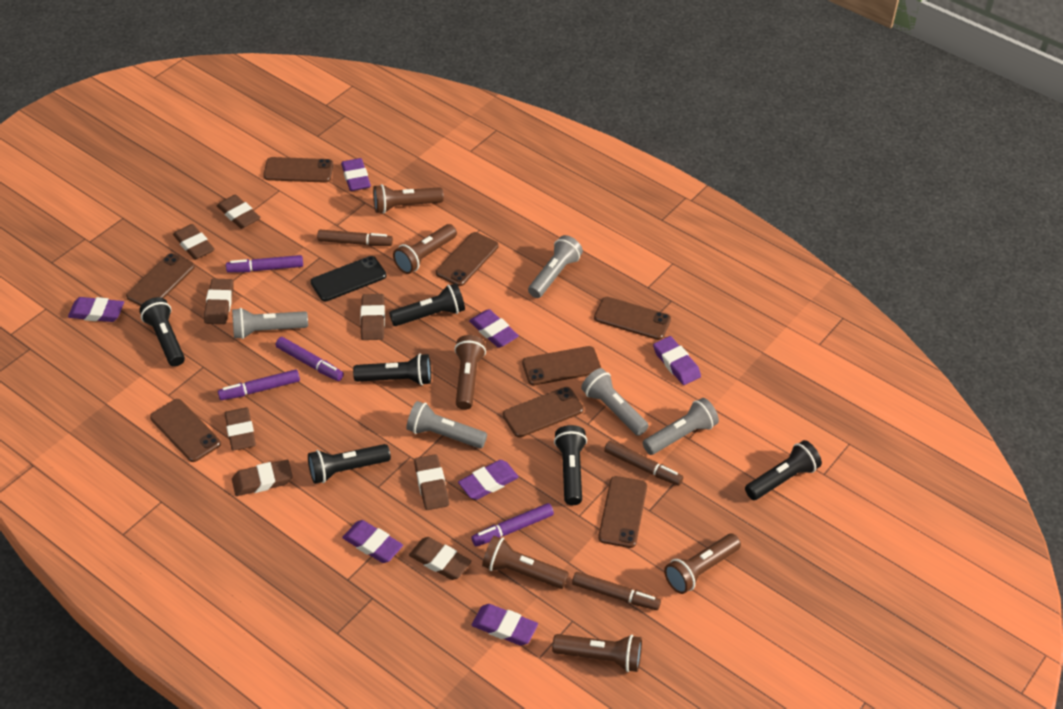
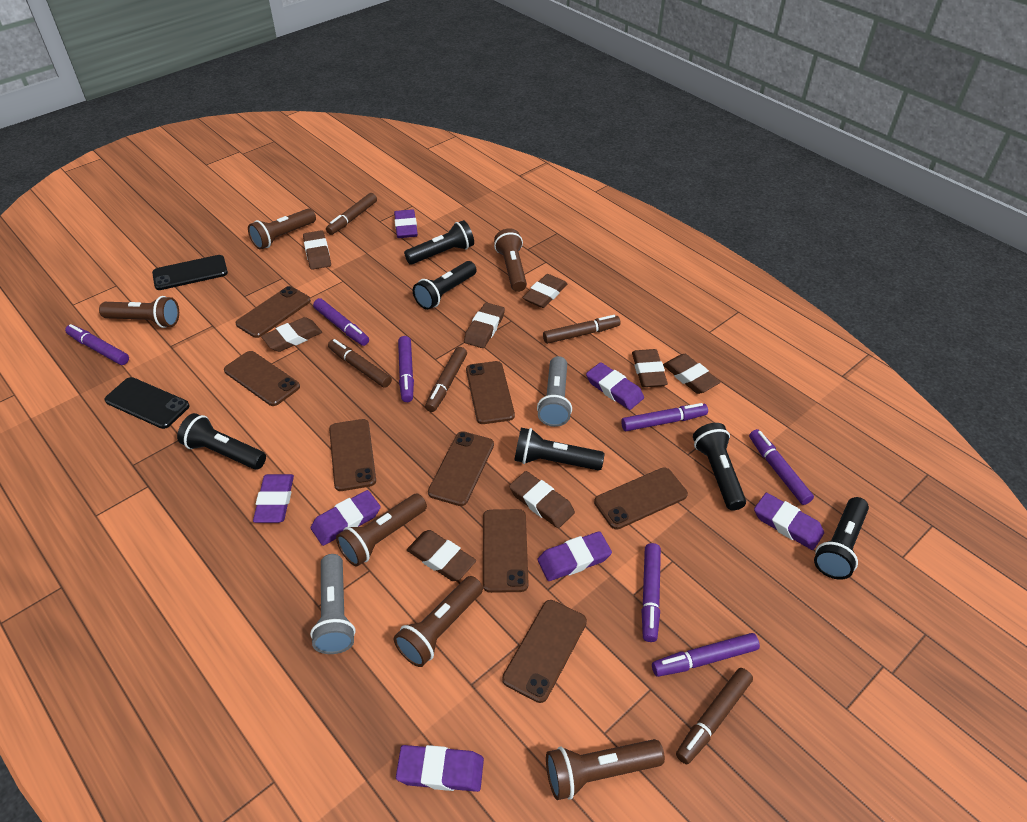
black phone: 1 -> 2
brown marker: 3 -> 5
grey flashlight: 5 -> 2
purple marker: 4 -> 7

